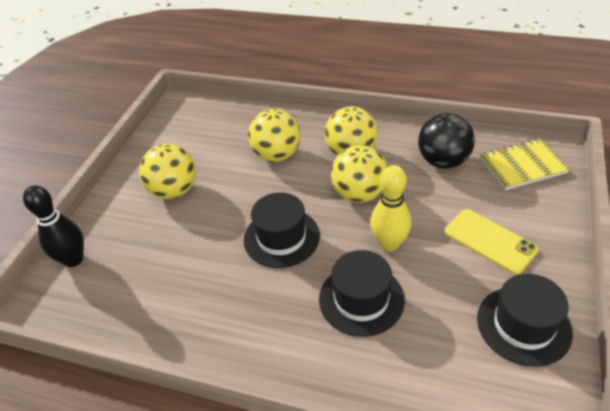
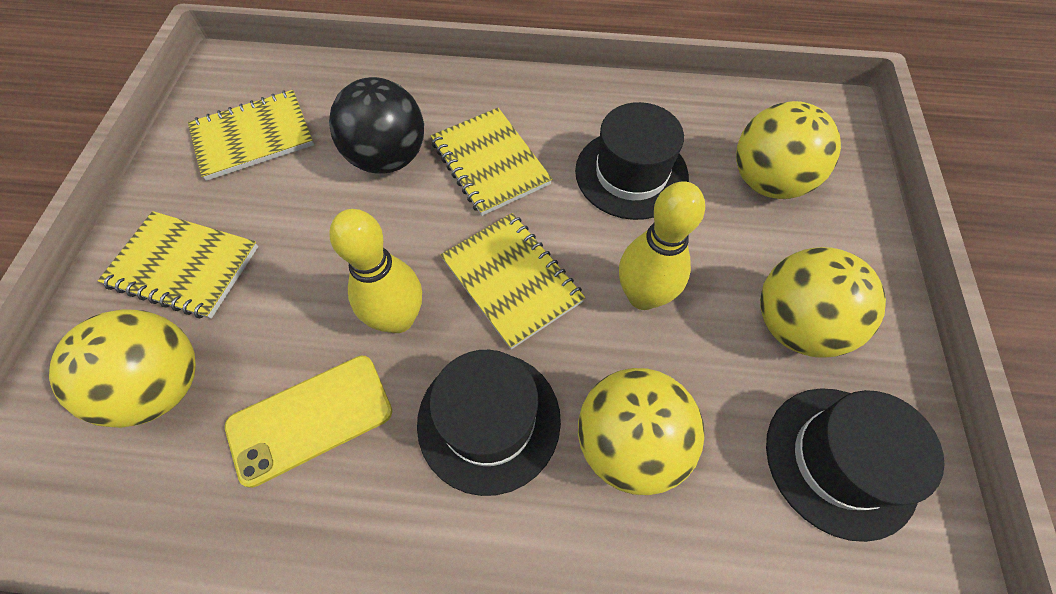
black bowling pin: 1 -> 0
yellow bowling pin: 1 -> 2
yellow notebook: 1 -> 4

